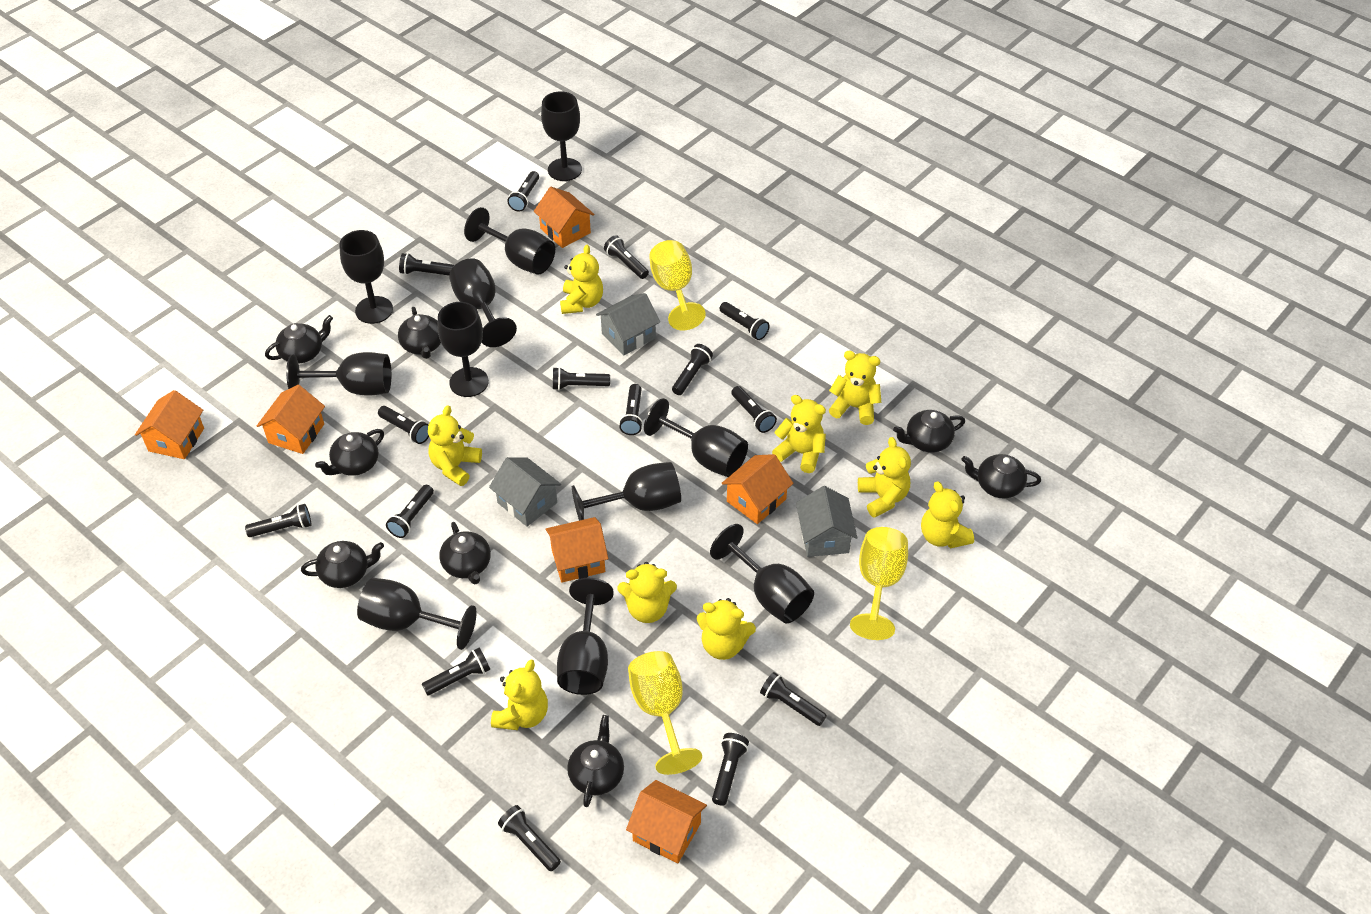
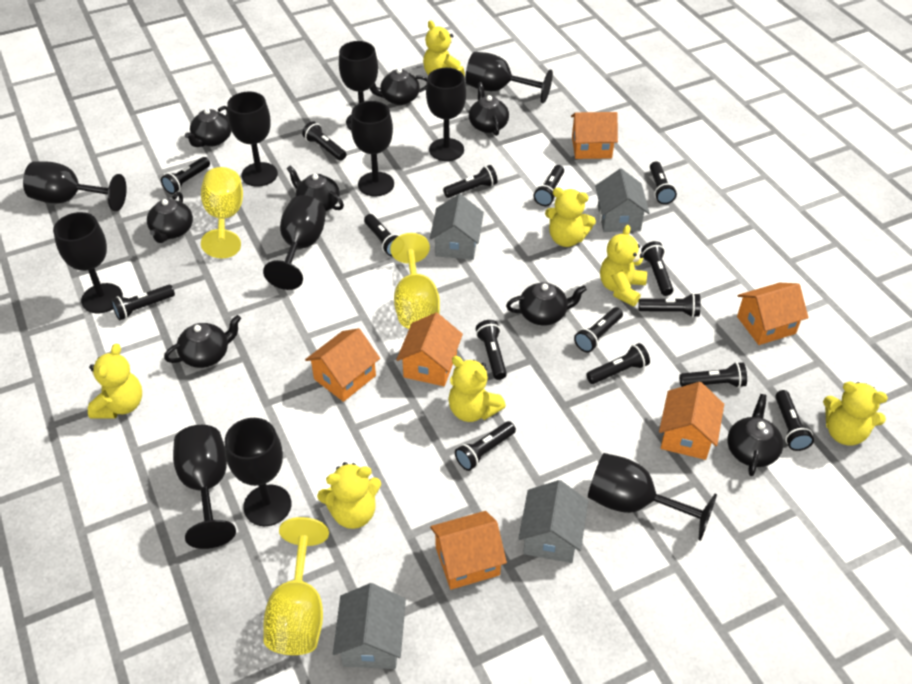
grey house: 3 -> 4
yellow teddy bear: 9 -> 7

